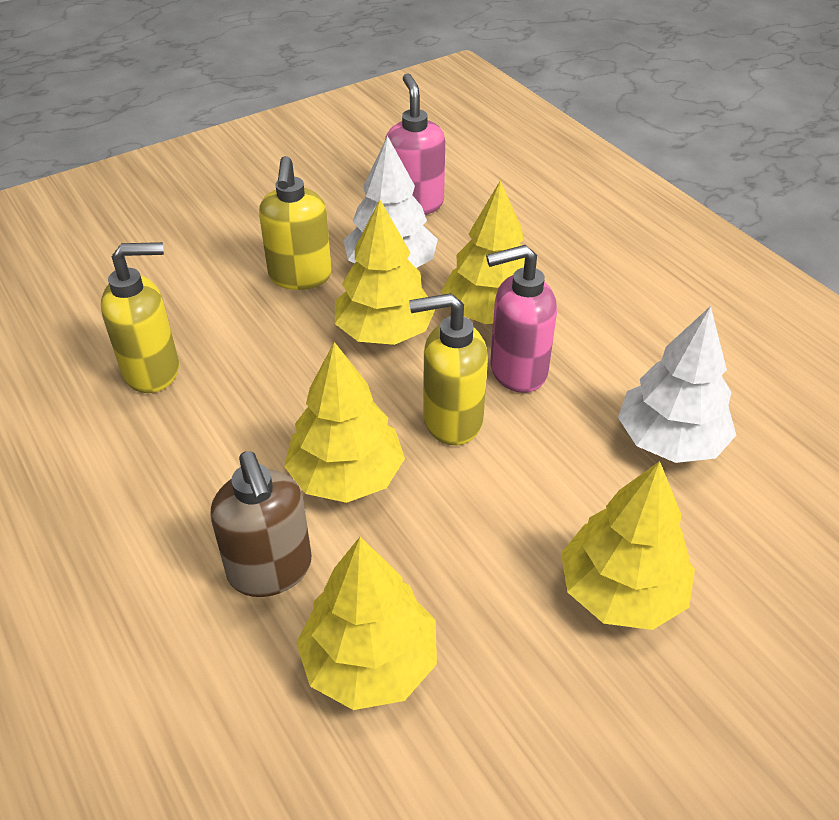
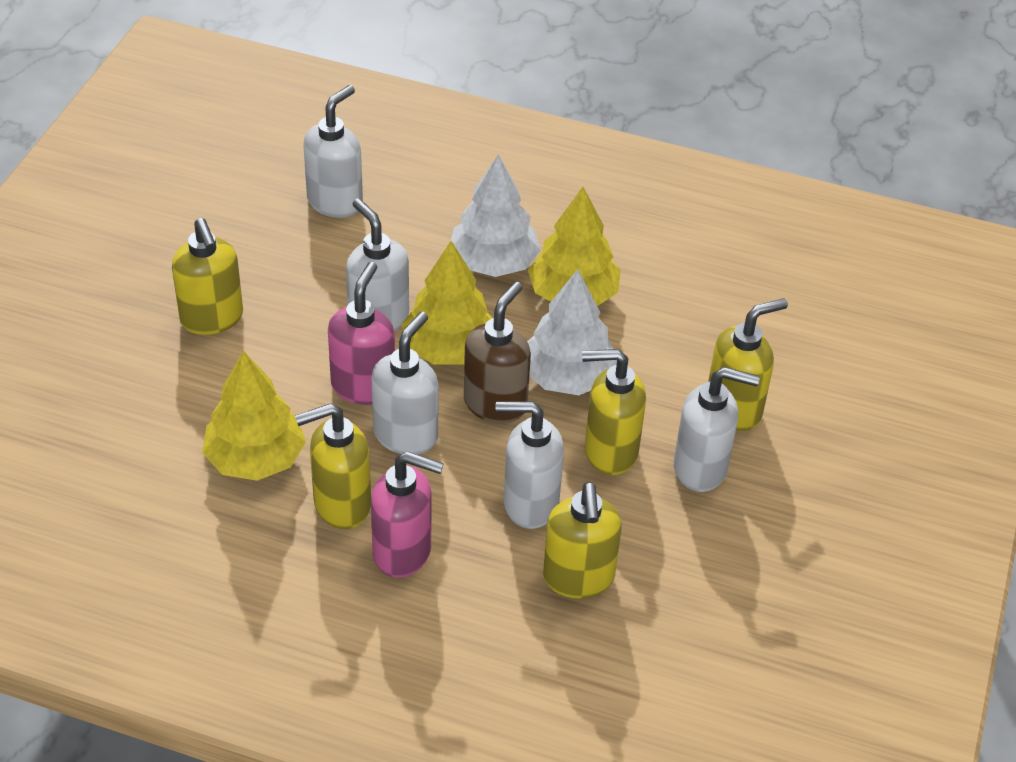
white soap dispenser: 0 -> 5
yellow soap dispenser: 3 -> 5
yellow tree: 5 -> 3

